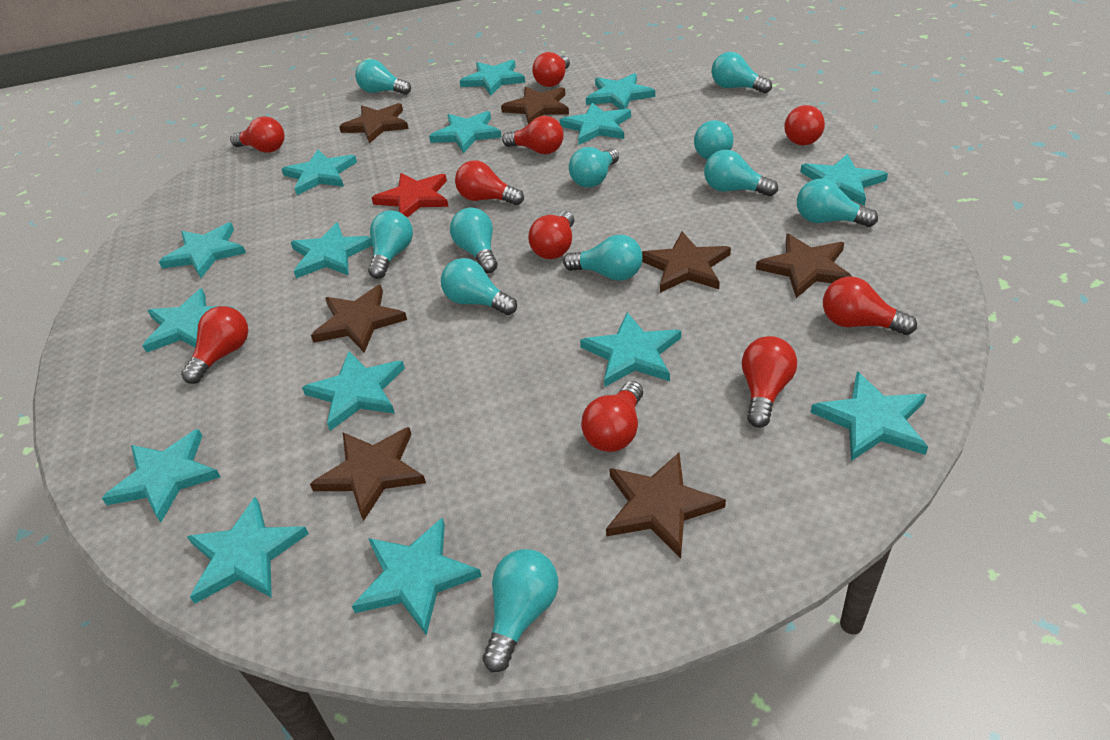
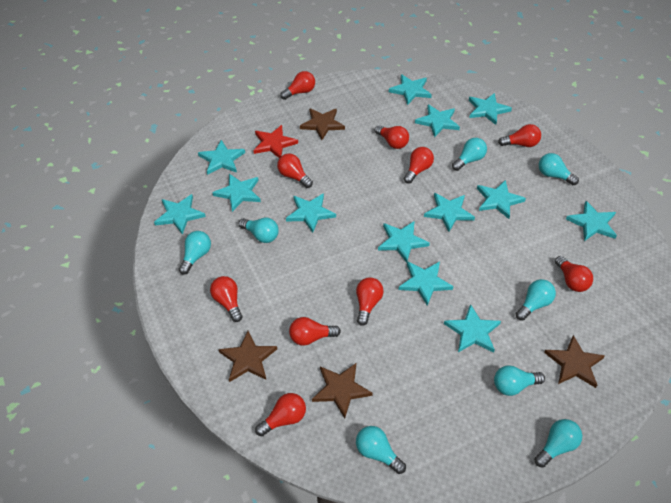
brown star: 7 -> 4
turquoise light bulb: 11 -> 8
turquoise star: 15 -> 13

